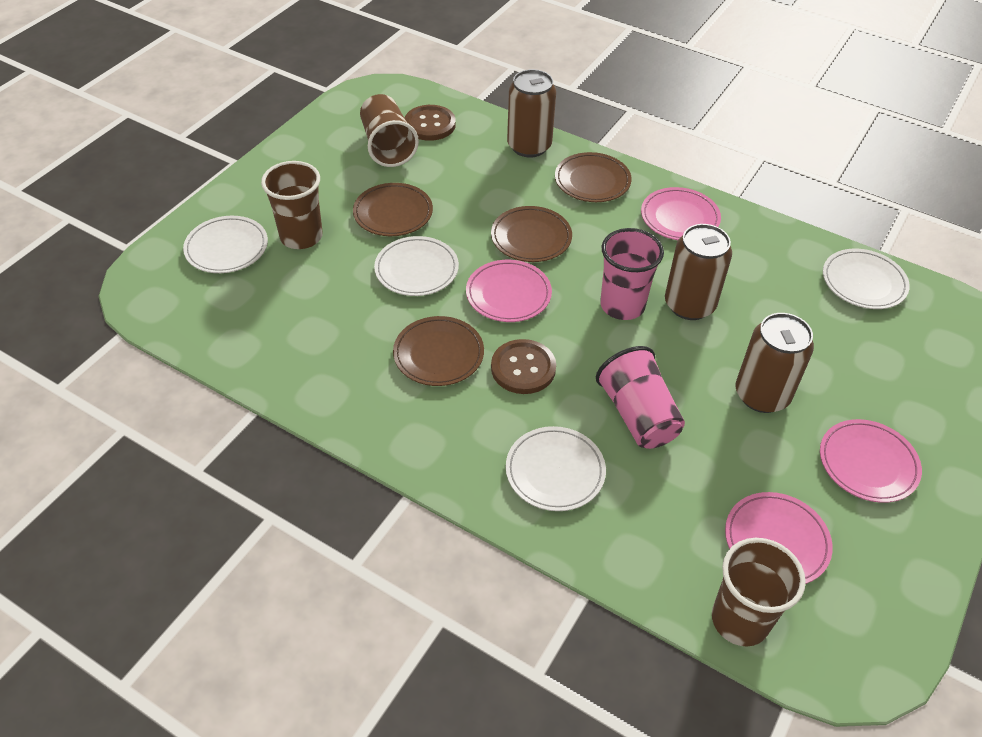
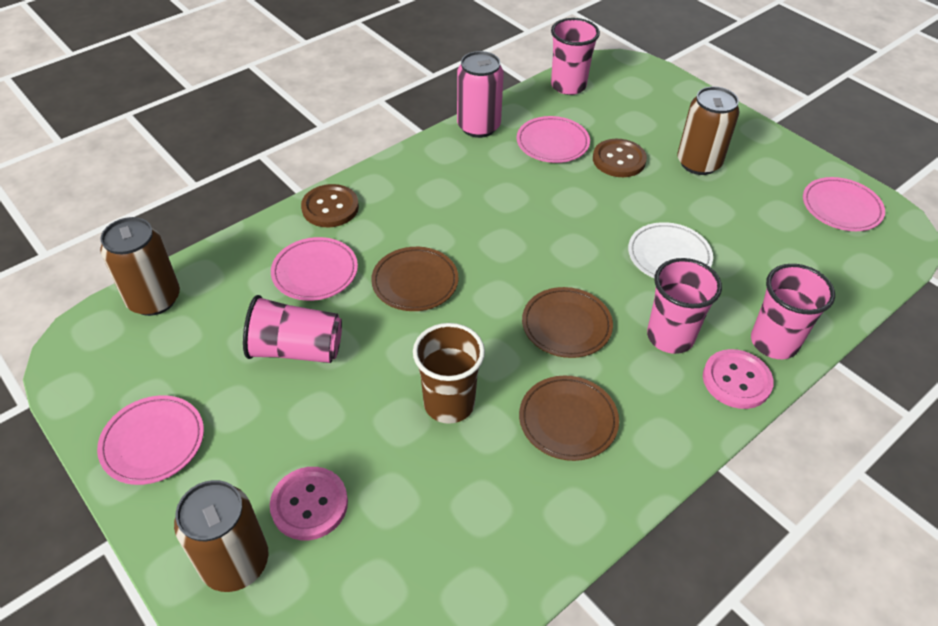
brown cup: 3 -> 1
brown plate: 4 -> 3
pink button: 0 -> 2
pink can: 0 -> 1
pink cup: 2 -> 4
white plate: 4 -> 1

